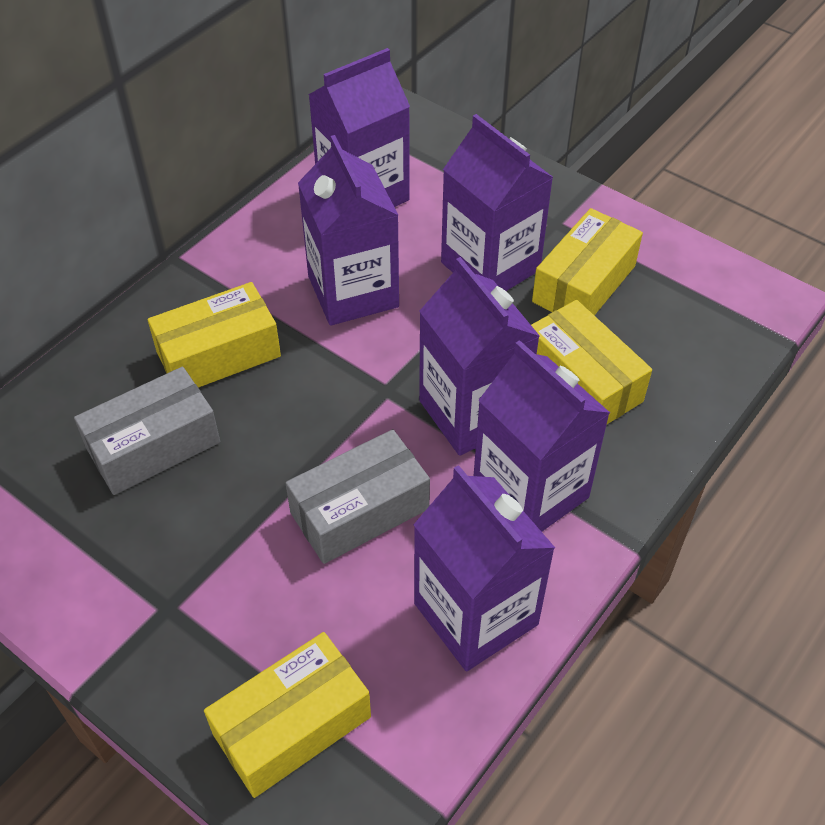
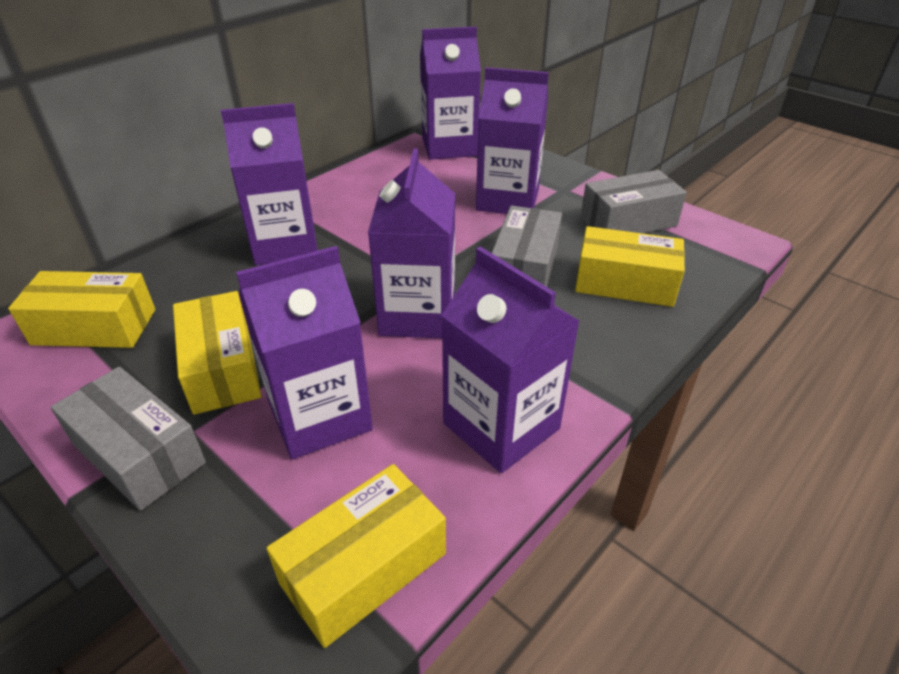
grey box: 2 -> 3

